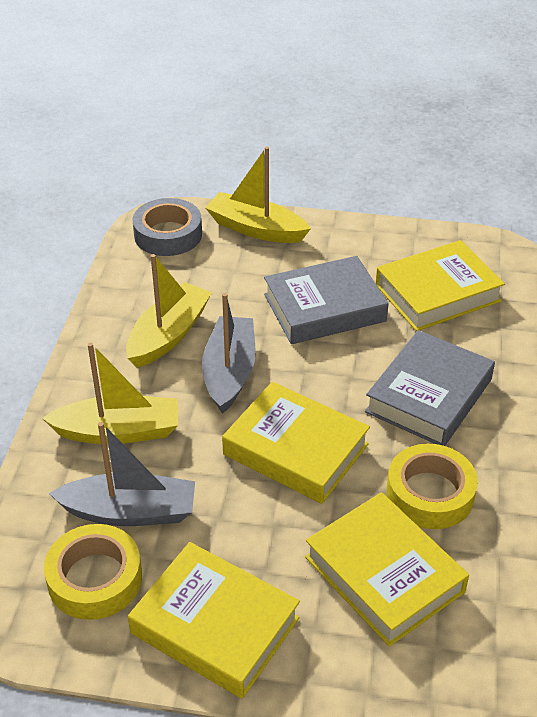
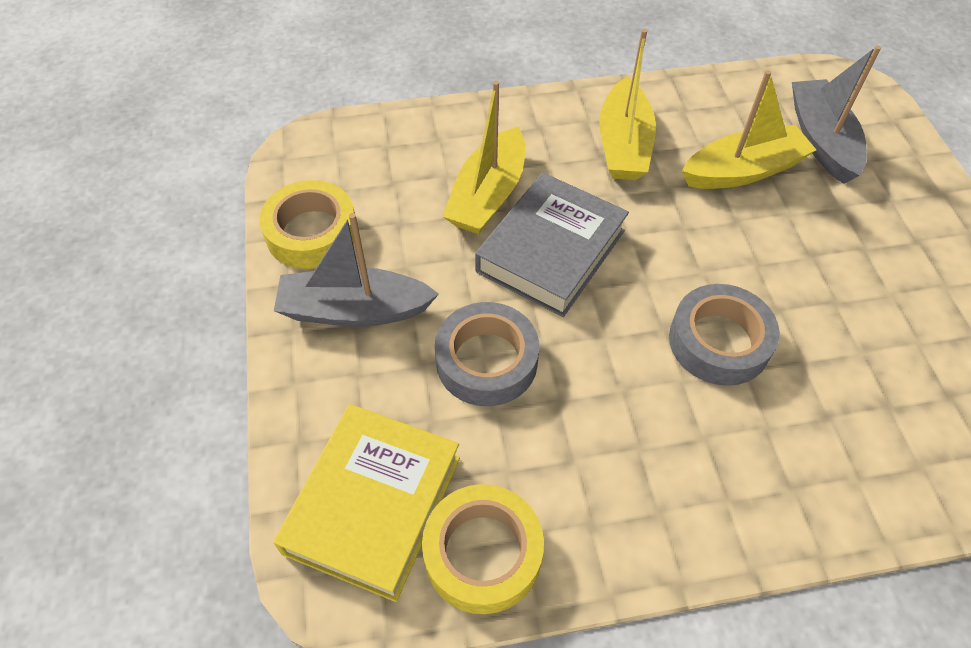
grey book: 2 -> 1
grey tape: 1 -> 2
yellow book: 4 -> 1

